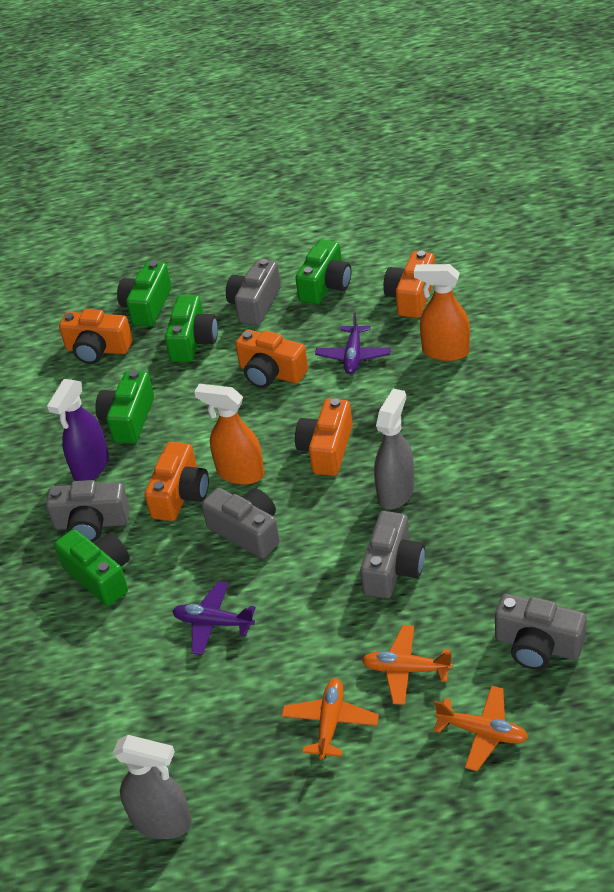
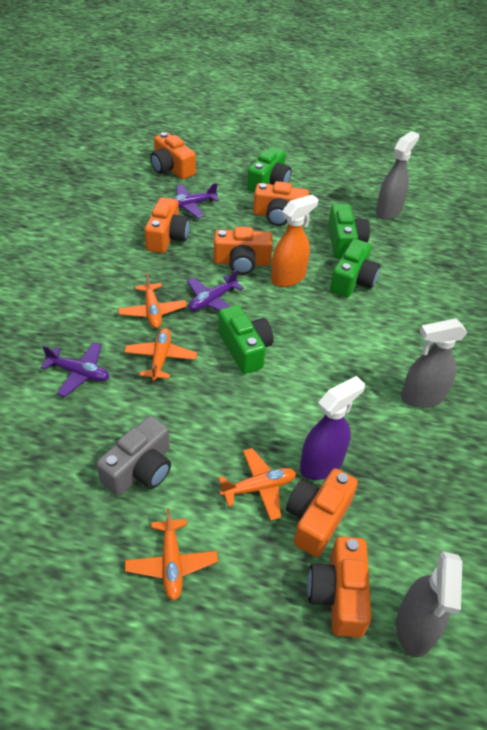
green camera: 5 -> 4
grey camera: 5 -> 1
grey spray bottle: 2 -> 3
orange camera: 5 -> 6
orange plane: 3 -> 4
orange spray bottle: 2 -> 1
purple plane: 2 -> 3

